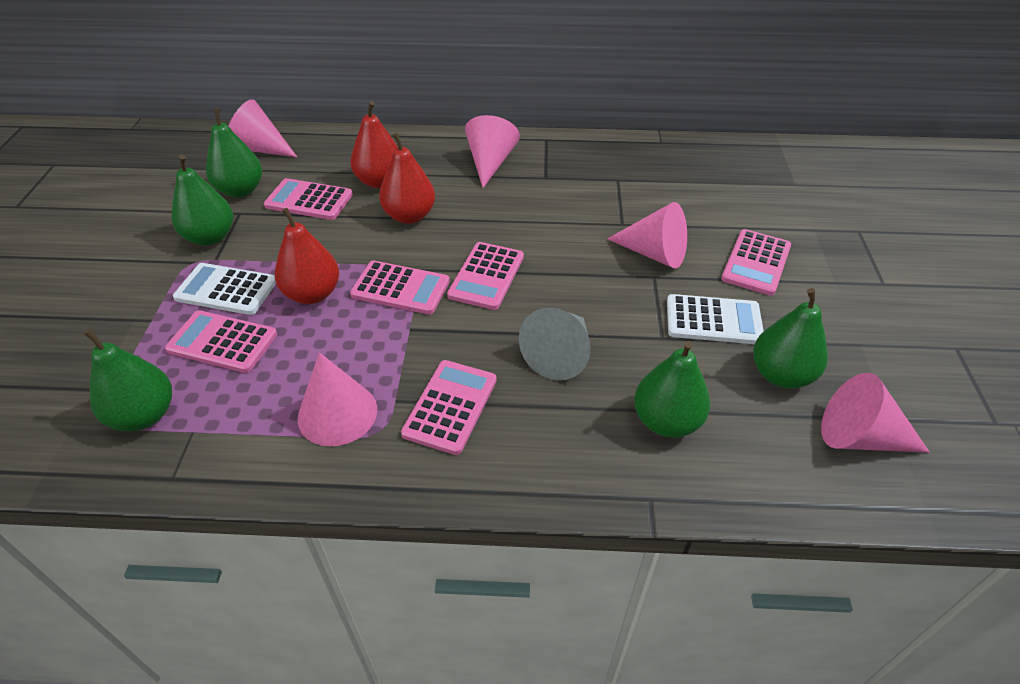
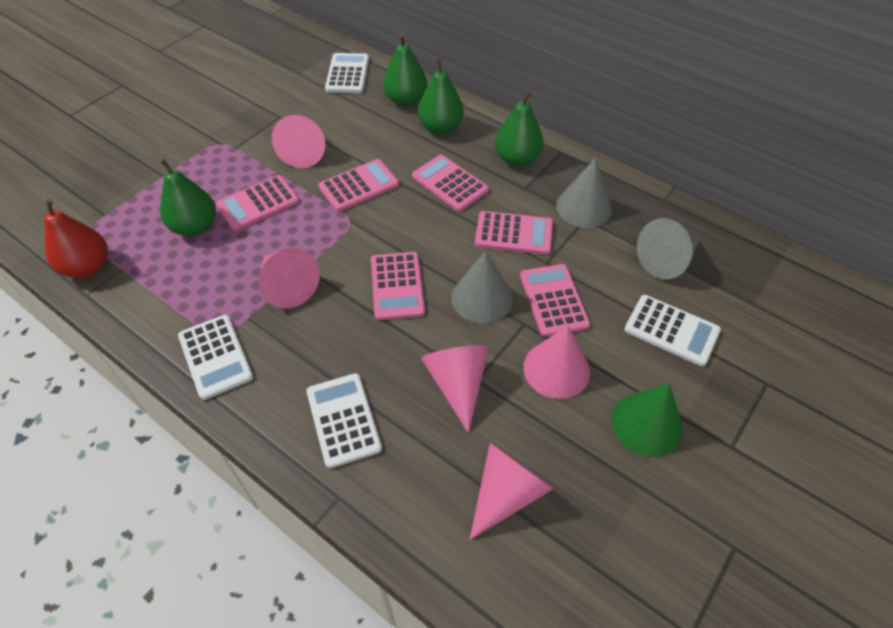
green cone: 0 -> 1
green pear: 5 -> 4
grey cone: 1 -> 3
red pear: 3 -> 1
white calculator: 2 -> 4

